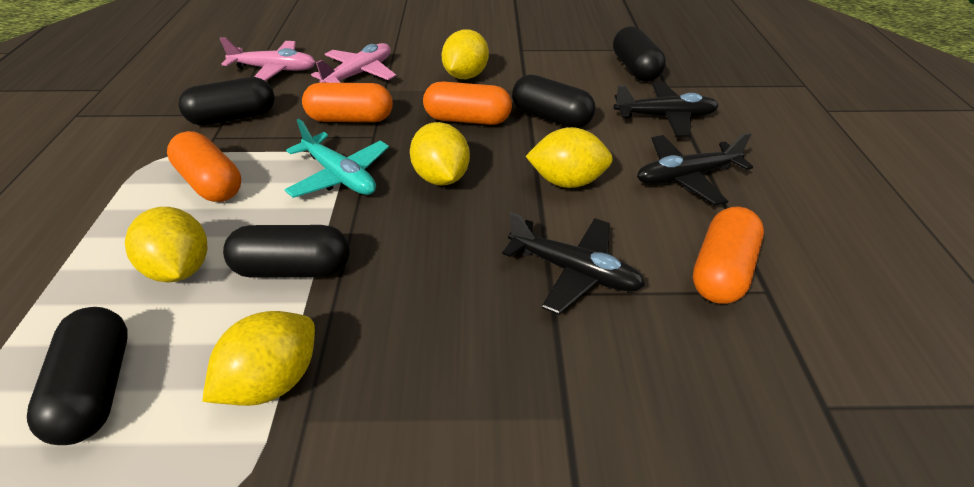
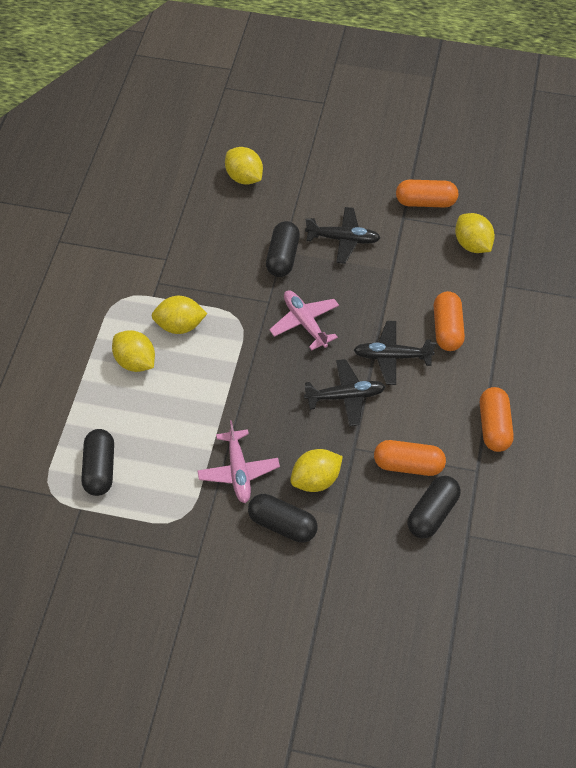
black capsule: 5 -> 4
turquoise plane: 1 -> 0

